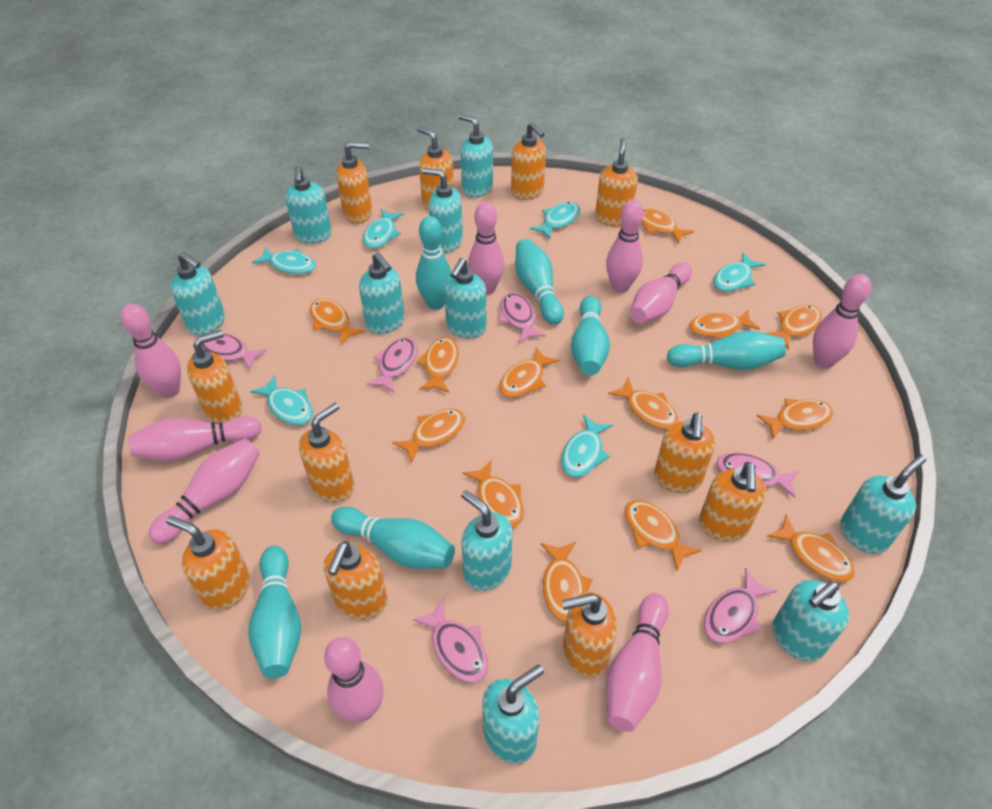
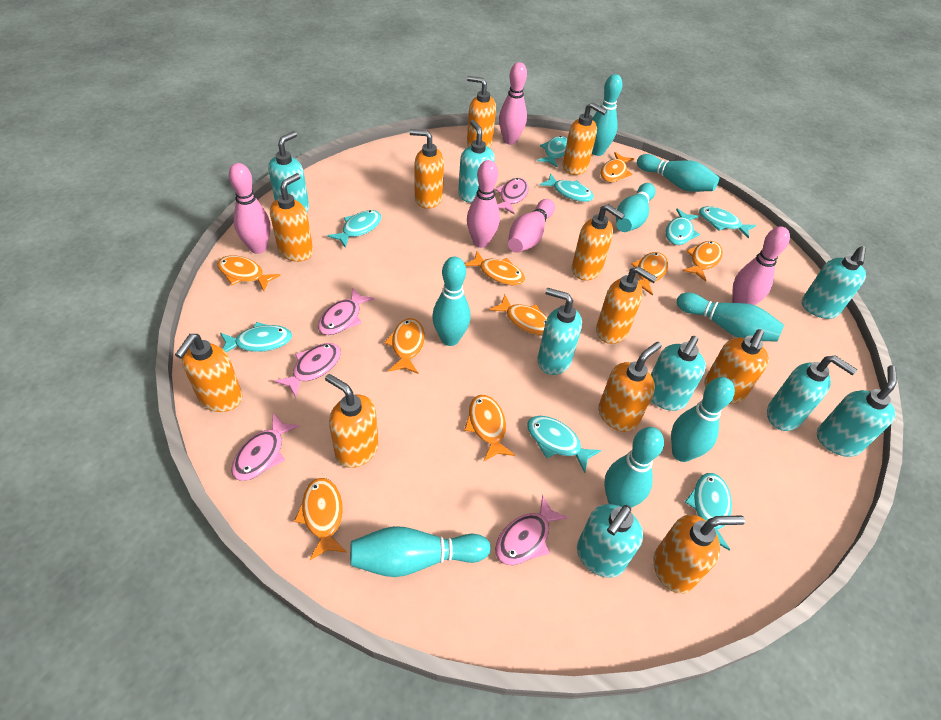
orange fish: 13 -> 9
pink bowling pin: 9 -> 5
pink fish: 6 -> 5
turquoise bowling pin: 6 -> 8
turquoise fish: 6 -> 8
turquoise soap dispenser: 10 -> 8

